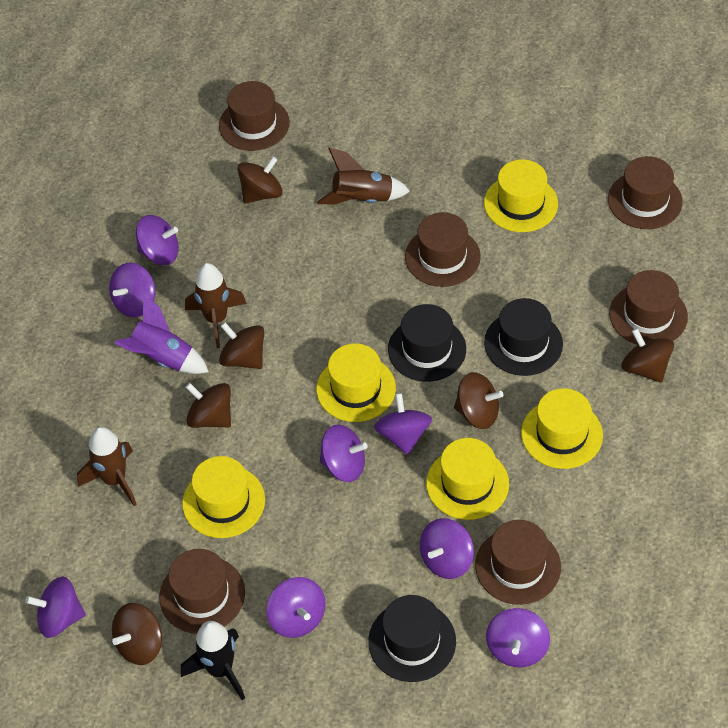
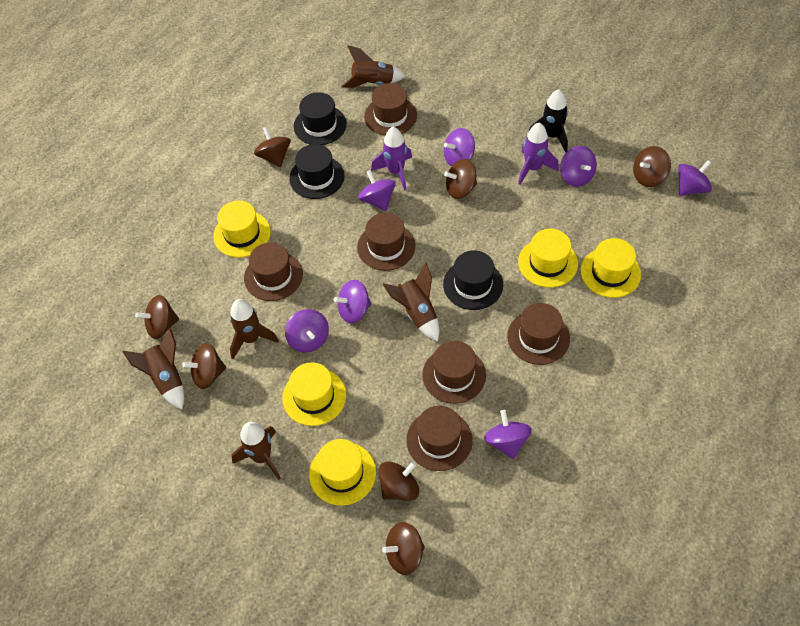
brown rocket: 3 -> 5
brown spinning top: 6 -> 7
purple rocket: 1 -> 2
purple spinning top: 8 -> 7

